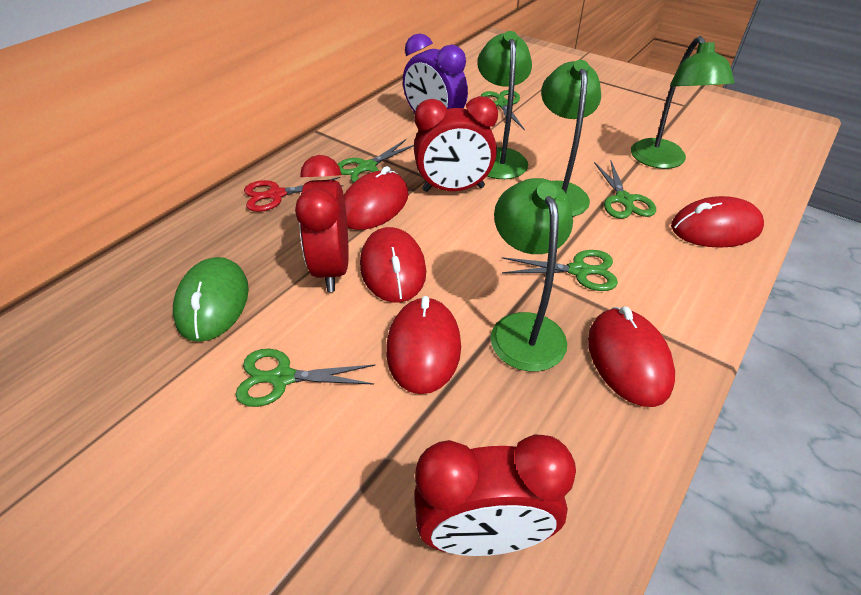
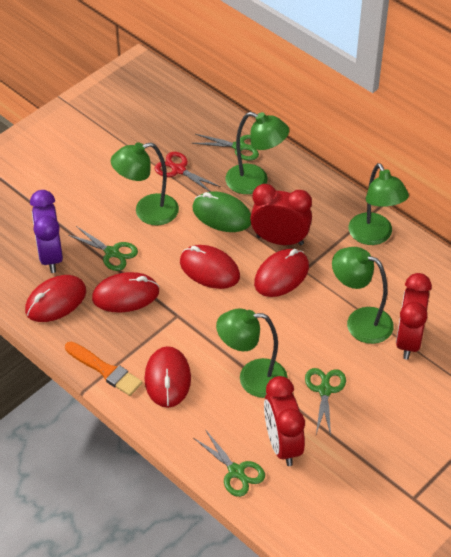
green lamp: 4 -> 5
green scissors: 5 -> 4
orange brush: 0 -> 1

